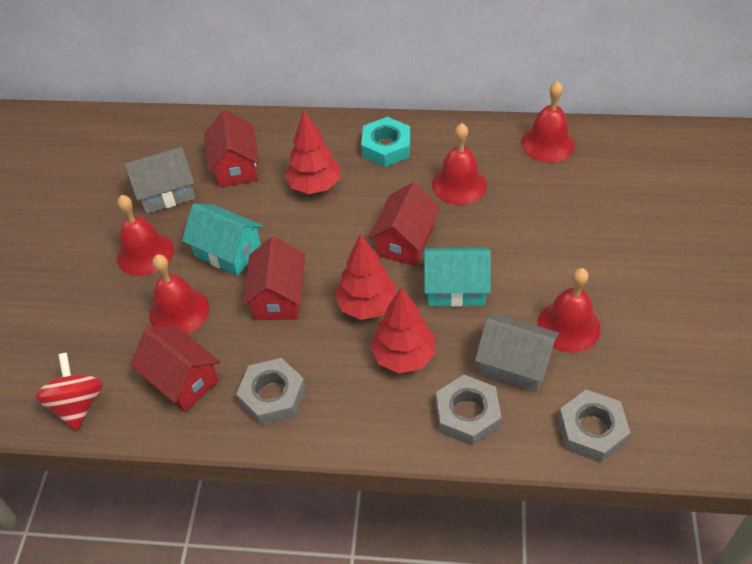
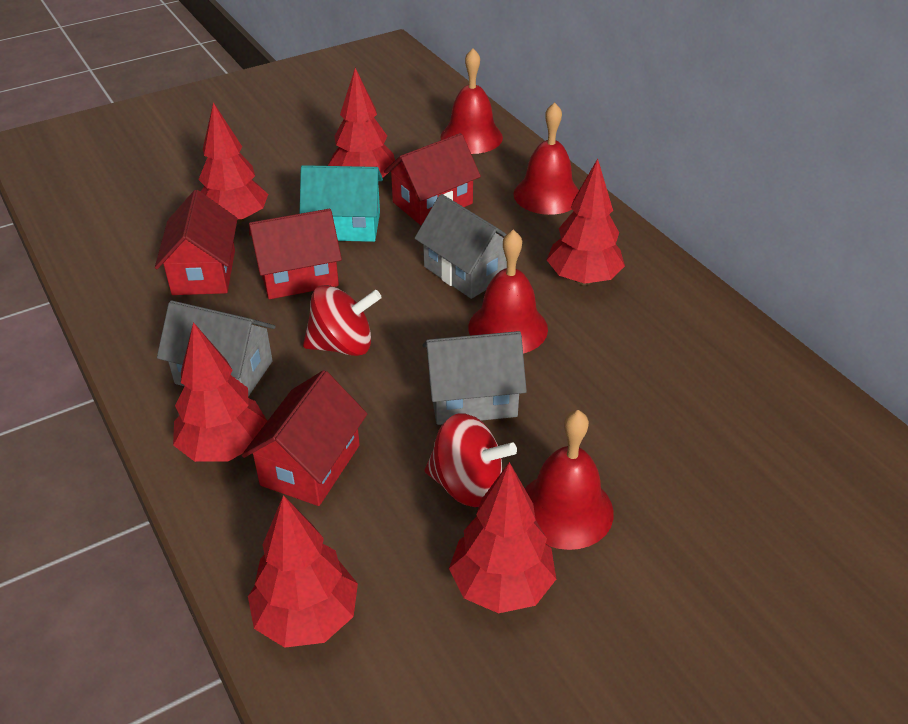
grey house: 2 -> 3
grey nut: 3 -> 0
red bell: 5 -> 4
red spinning top: 1 -> 2
red tree: 3 -> 6
turquoise house: 2 -> 1
turquoise nut: 1 -> 0

